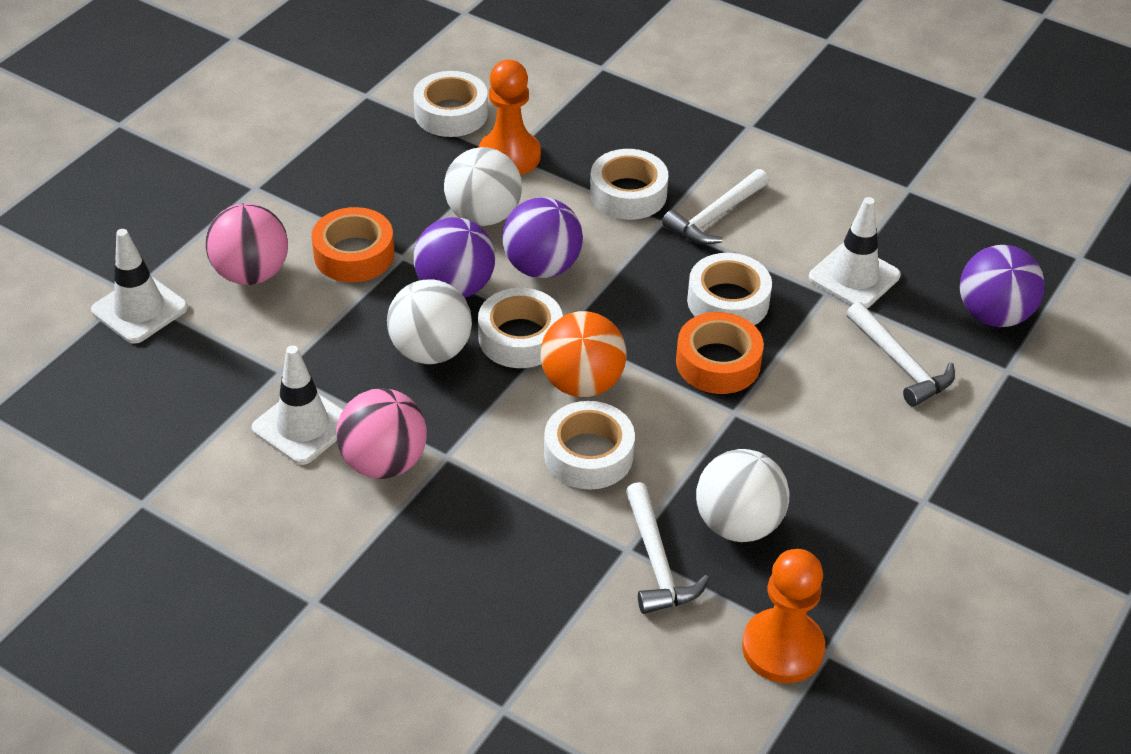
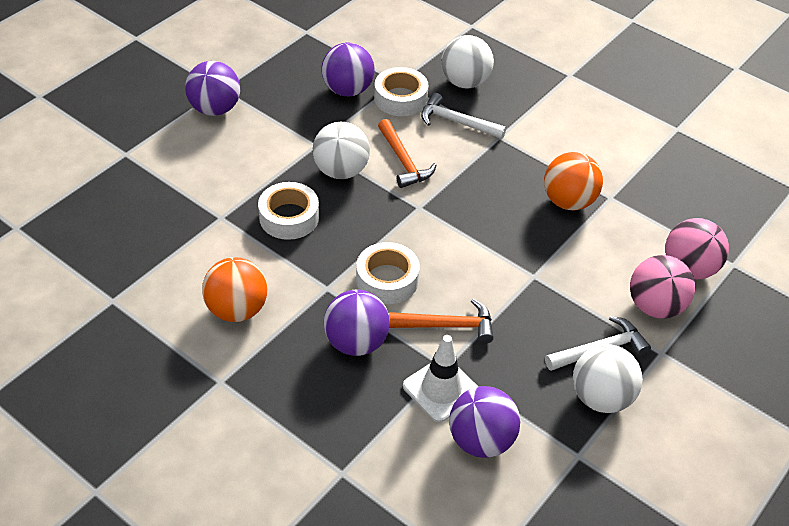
orange ball: 1 -> 2
orange hammer: 0 -> 2
orange pawn: 2 -> 0
orange tape: 2 -> 0
purple ball: 3 -> 4
white hammer: 3 -> 2
white tape: 5 -> 3
white traffic cone: 3 -> 1

